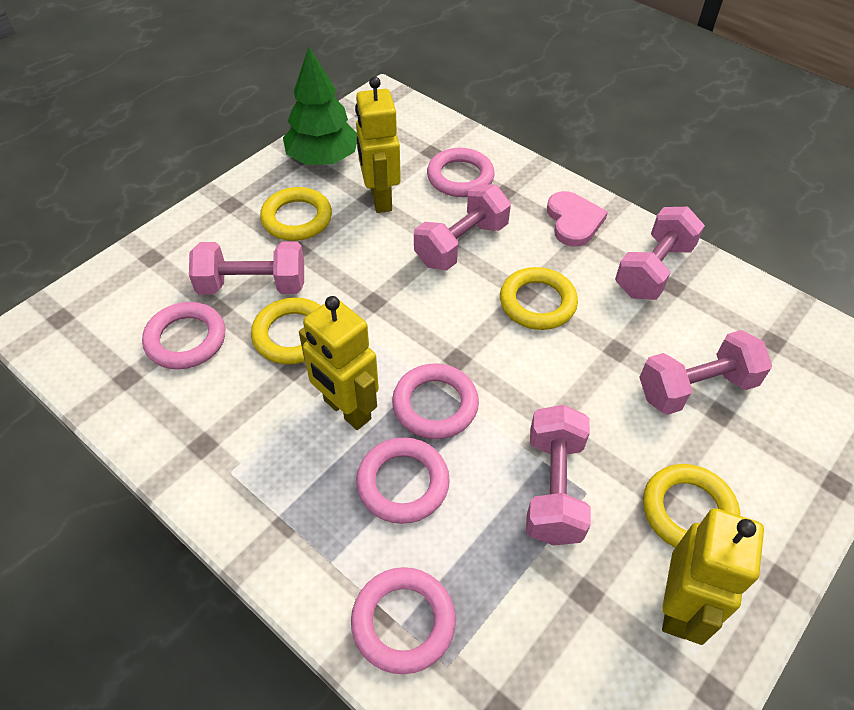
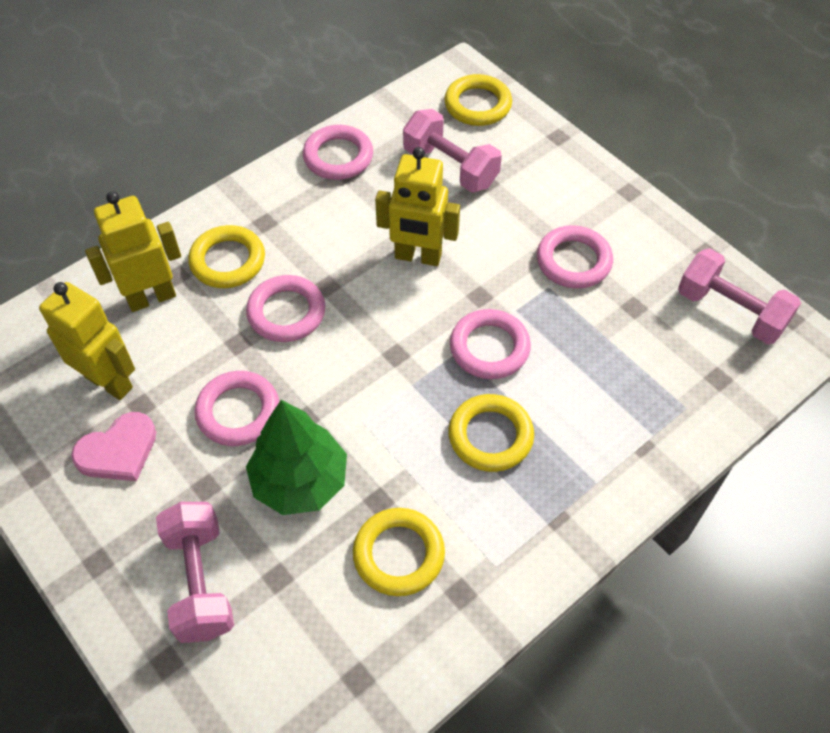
pink dumbbell: 5 -> 3

